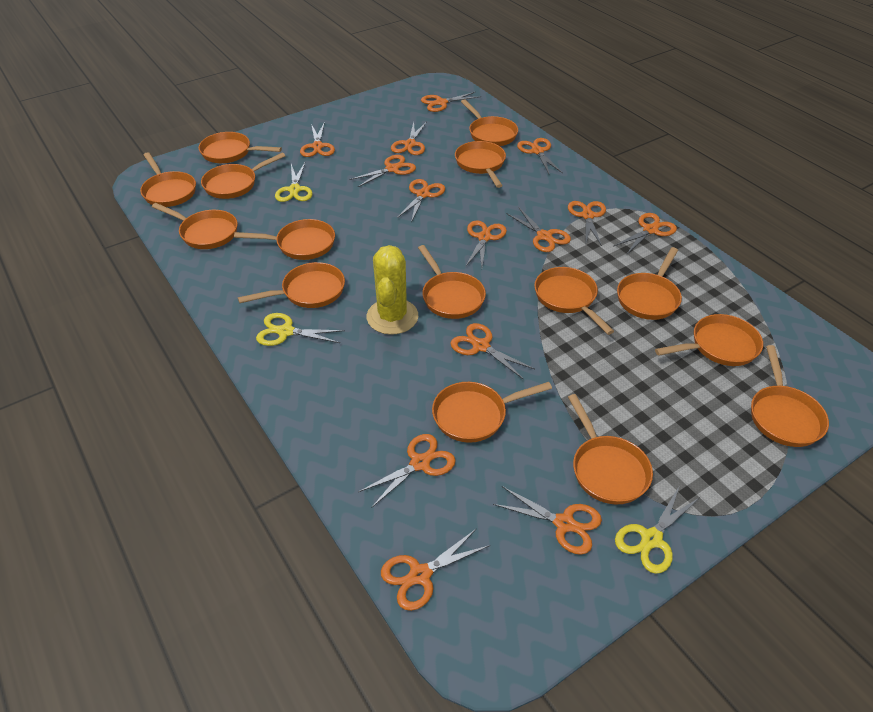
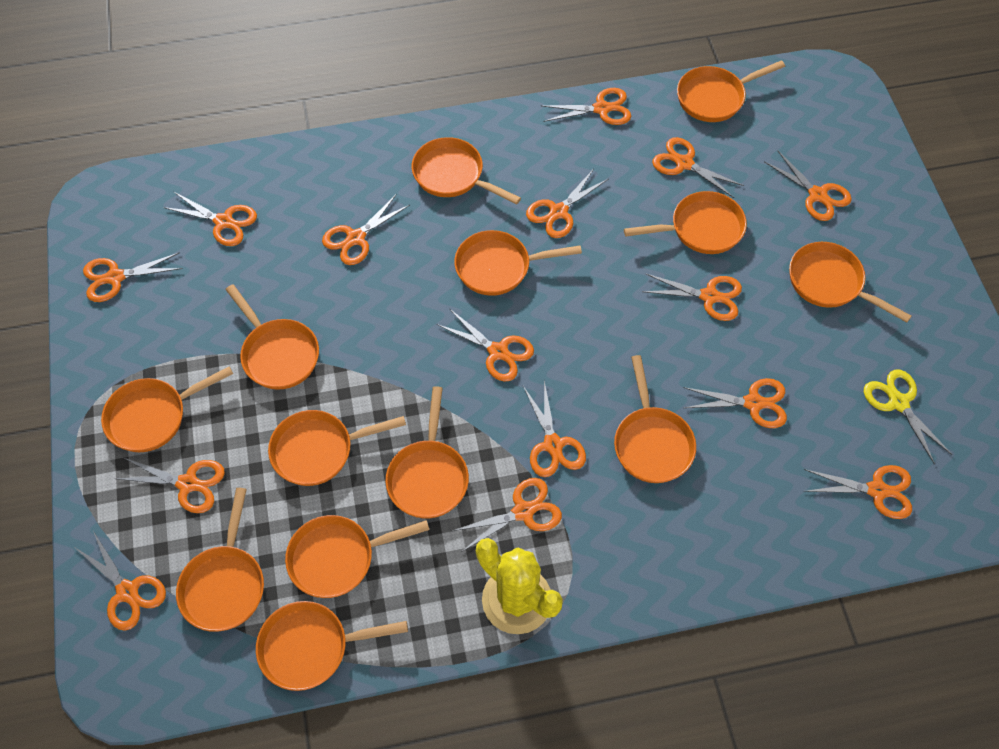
orange pan: 15 -> 13
orange scissors: 14 -> 15
yellow scissors: 3 -> 1

